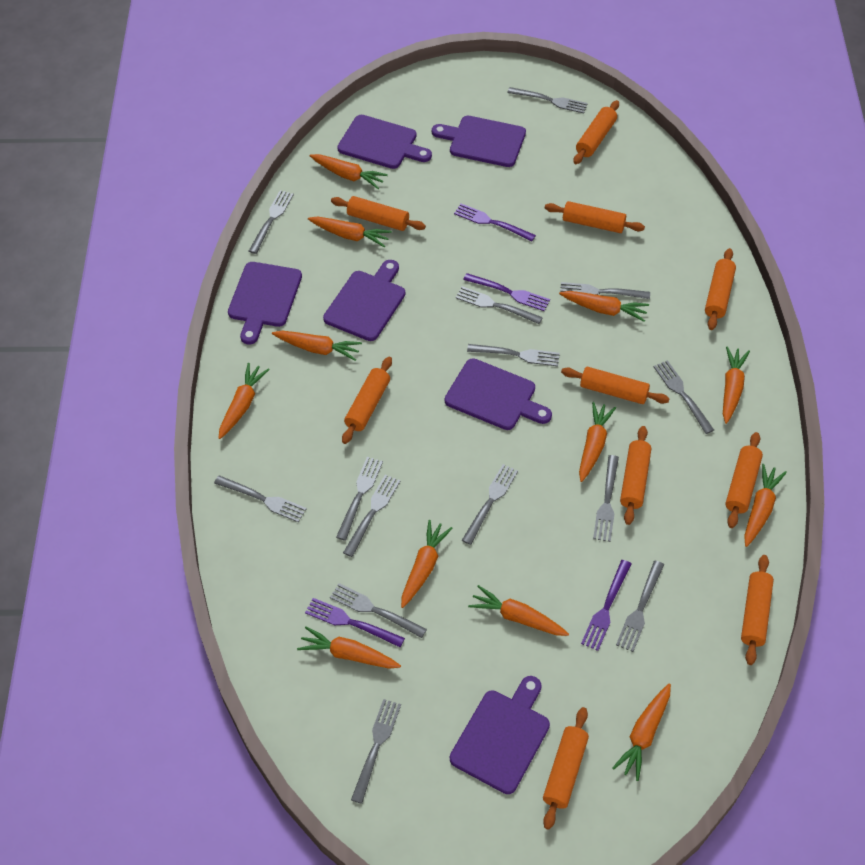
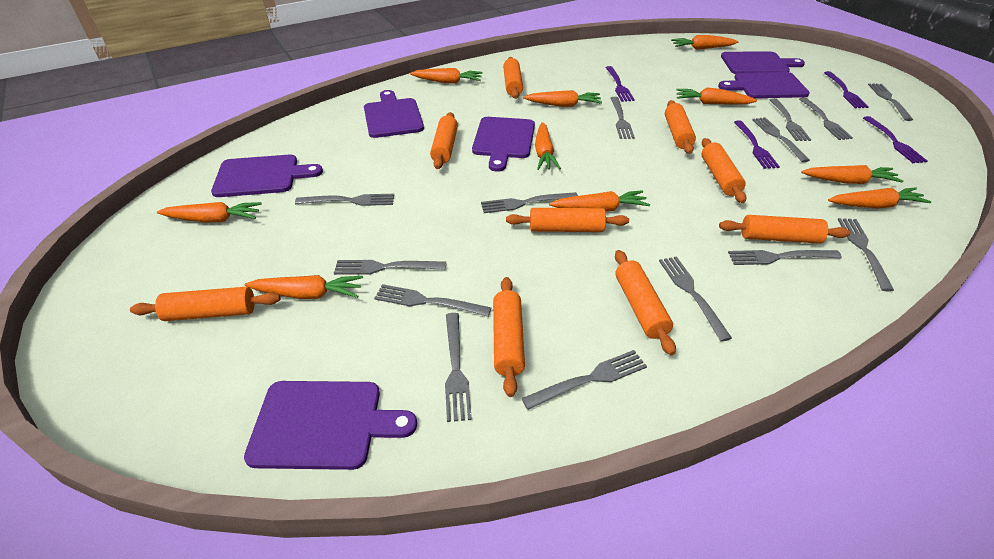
orange carrot: 12 -> 10
orange rolling pin: 10 -> 9

